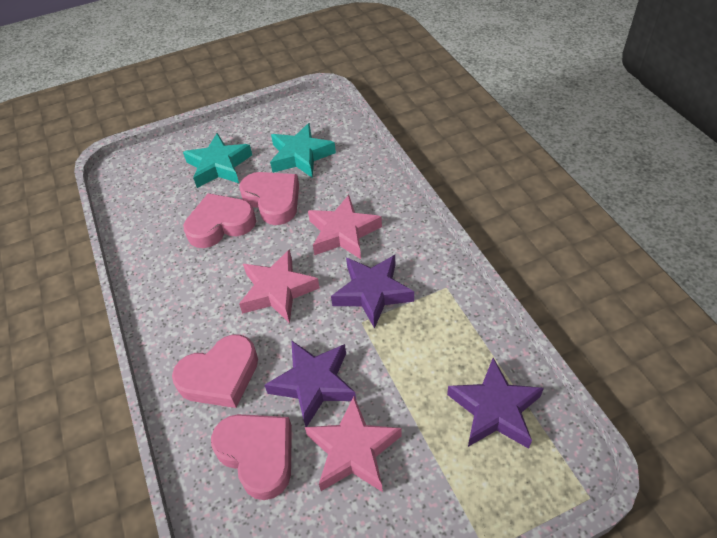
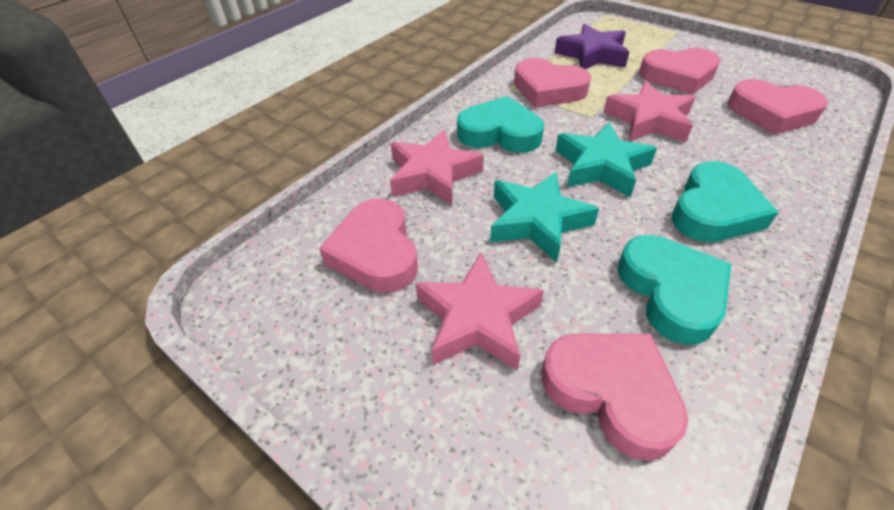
pink heart: 4 -> 5
purple star: 3 -> 1
turquoise heart: 0 -> 3

